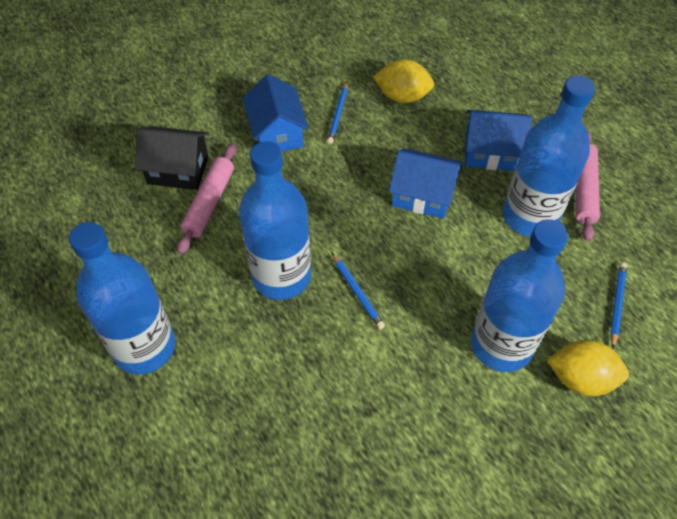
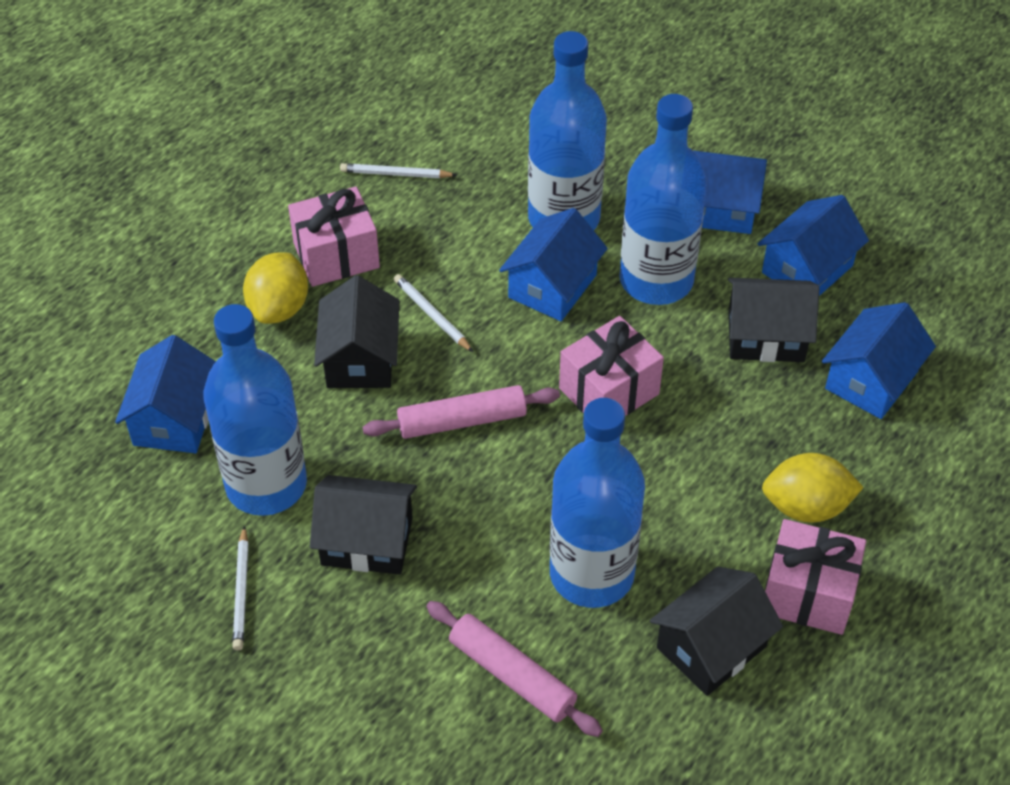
black house: 1 -> 4
blue house: 3 -> 5
blue pencil: 3 -> 0
pink gift: 0 -> 3
white pencil: 0 -> 3

